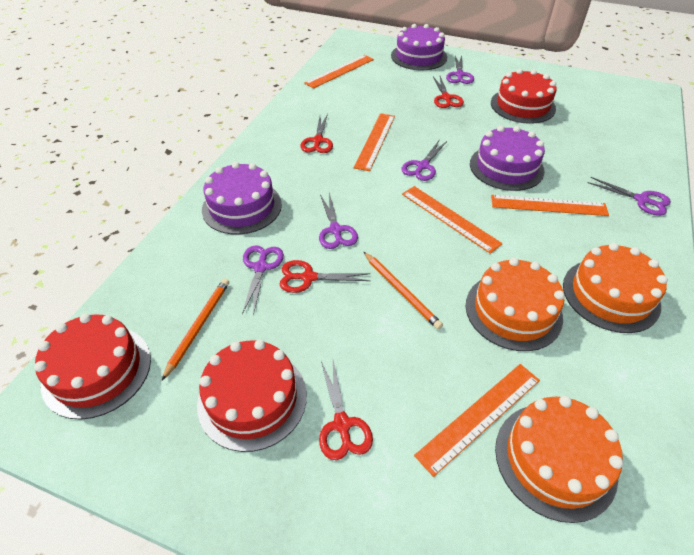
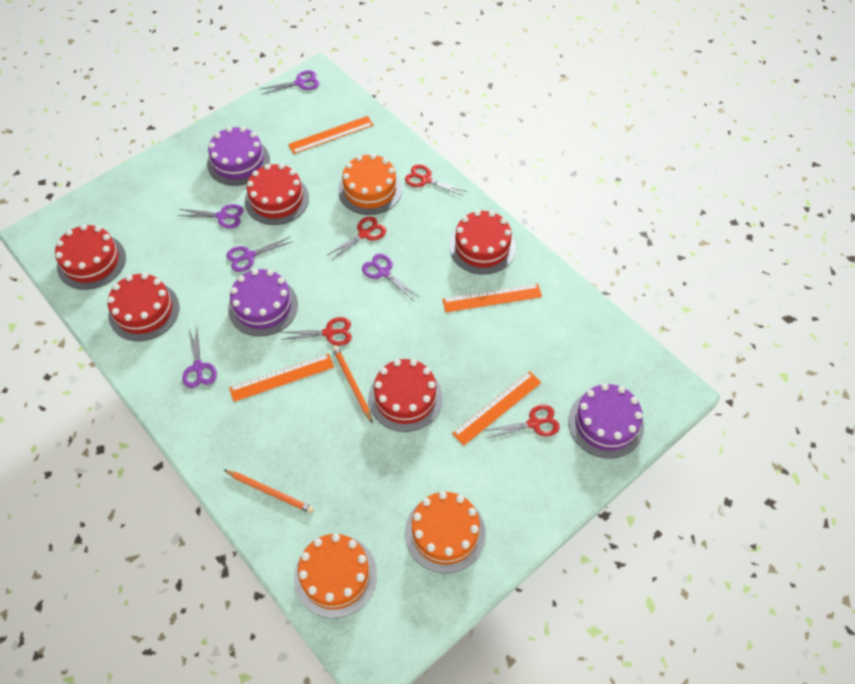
orange ruler: 5 -> 4
red cake: 3 -> 5

